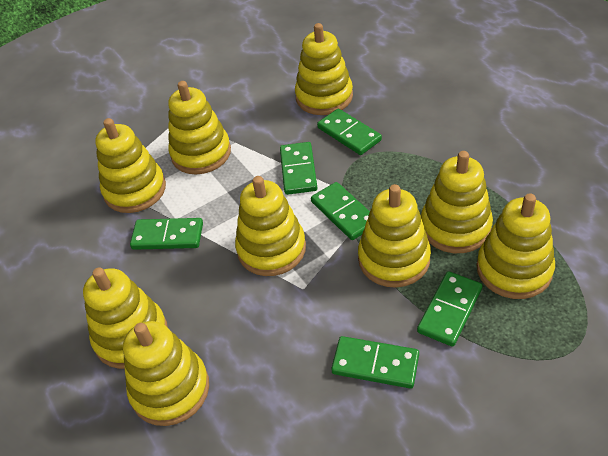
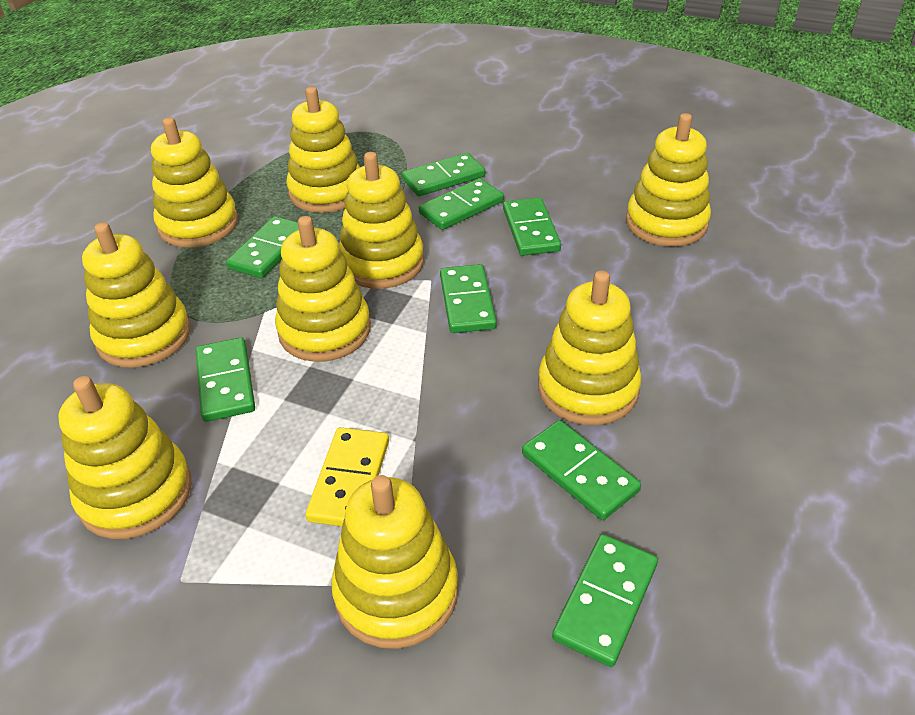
green domino: 6 -> 8
yellow domino: 0 -> 1

